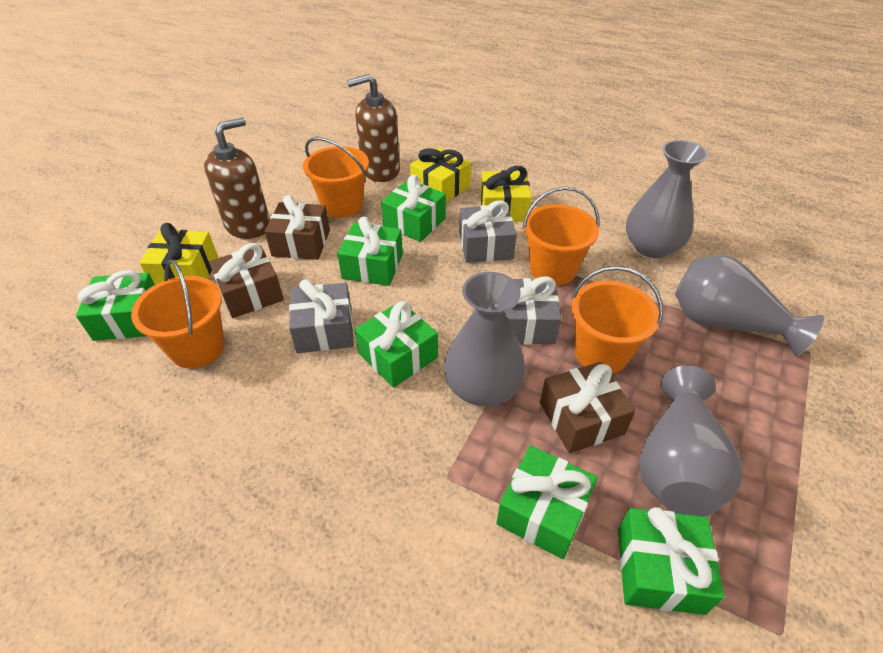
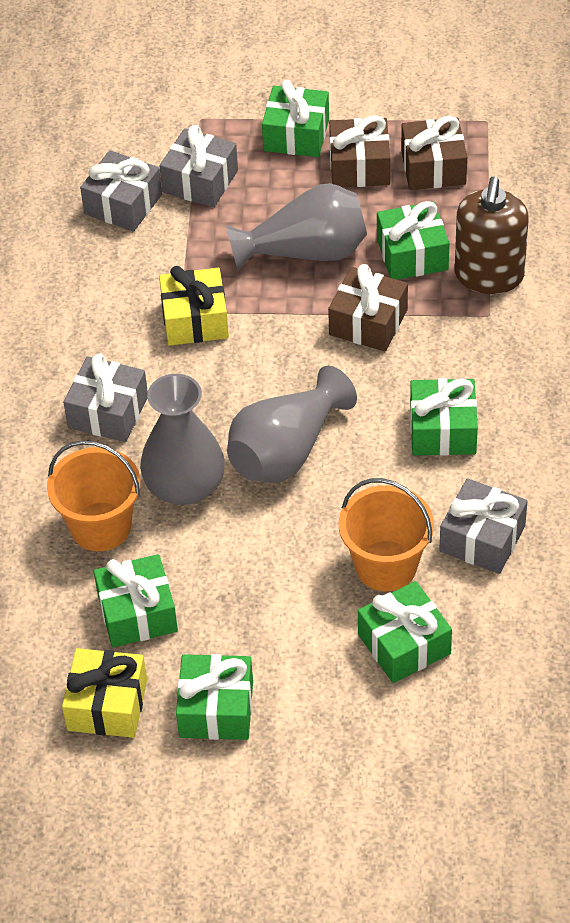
brown soap dispenser: 2 -> 1
grey gift: 3 -> 4
grey vase: 4 -> 3
orange bucket: 4 -> 2
yellow gift: 3 -> 2

